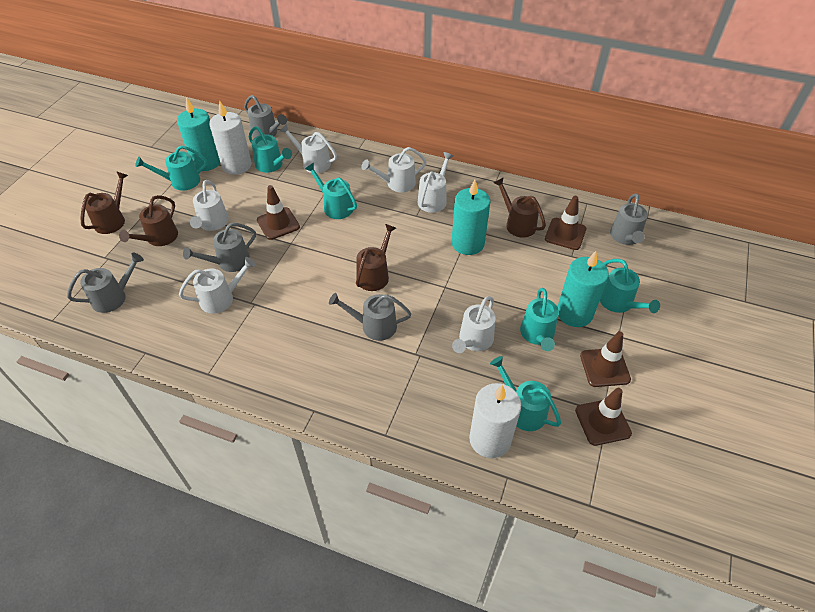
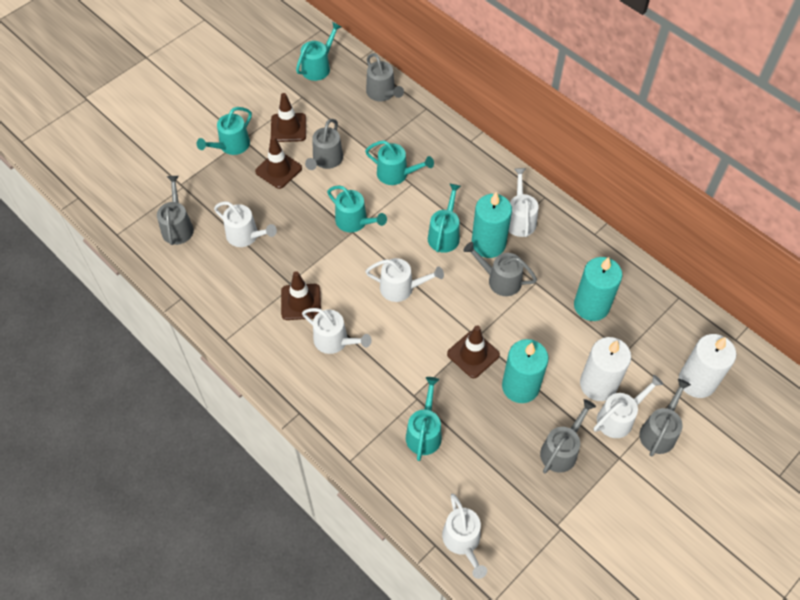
brown watering can: 4 -> 0
grey watering can: 5 -> 6

